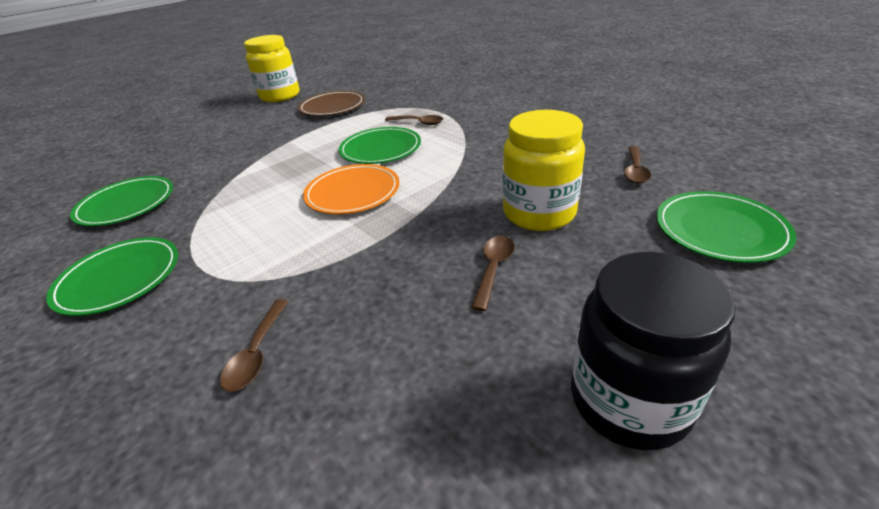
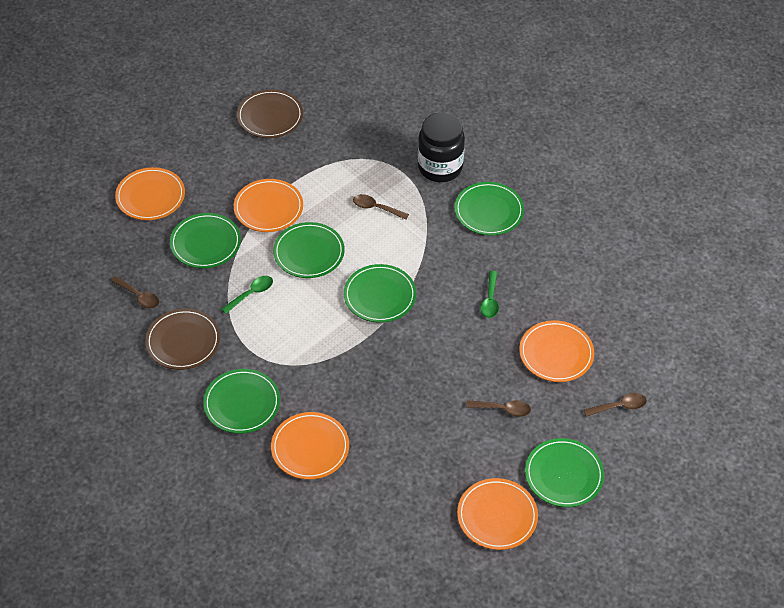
brown plate: 1 -> 2
green plate: 4 -> 6
green spoon: 0 -> 2
orange plate: 1 -> 5
yellow jar: 2 -> 0

